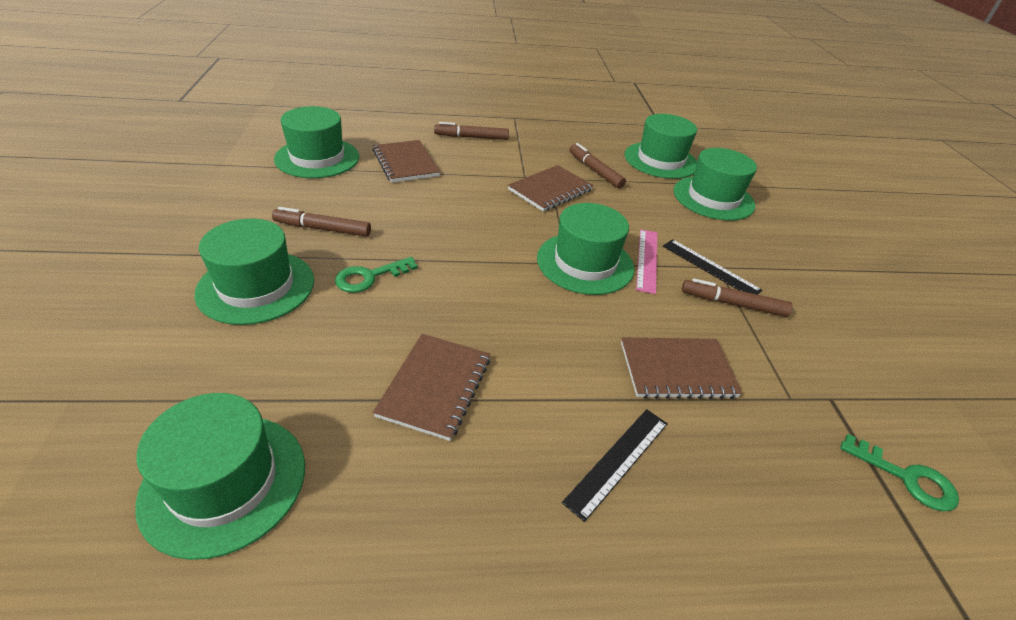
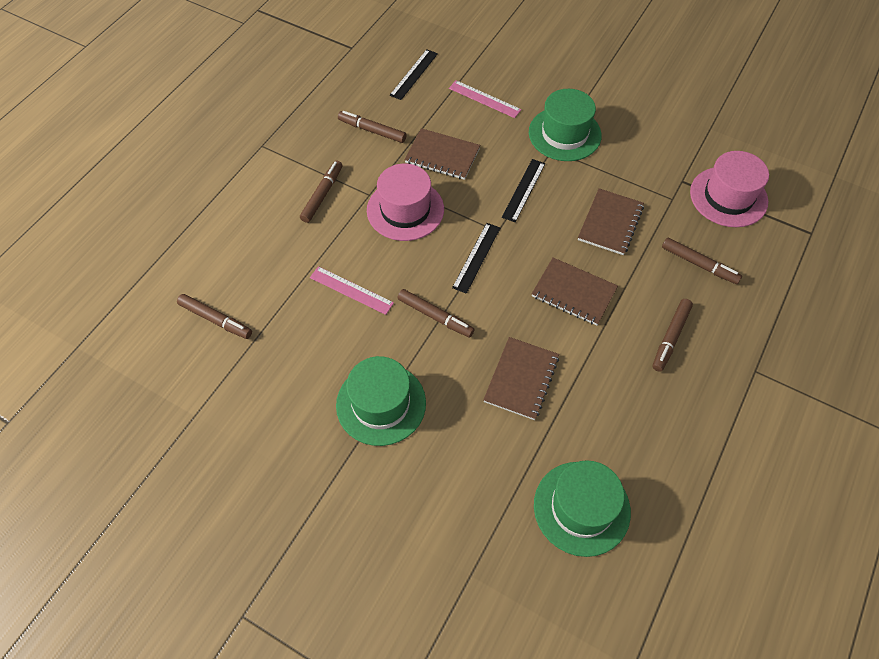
black ruler: 2 -> 3
brown marker: 4 -> 6
green hat: 6 -> 3
green key: 2 -> 0
pink hat: 0 -> 2
pink ruler: 1 -> 2

